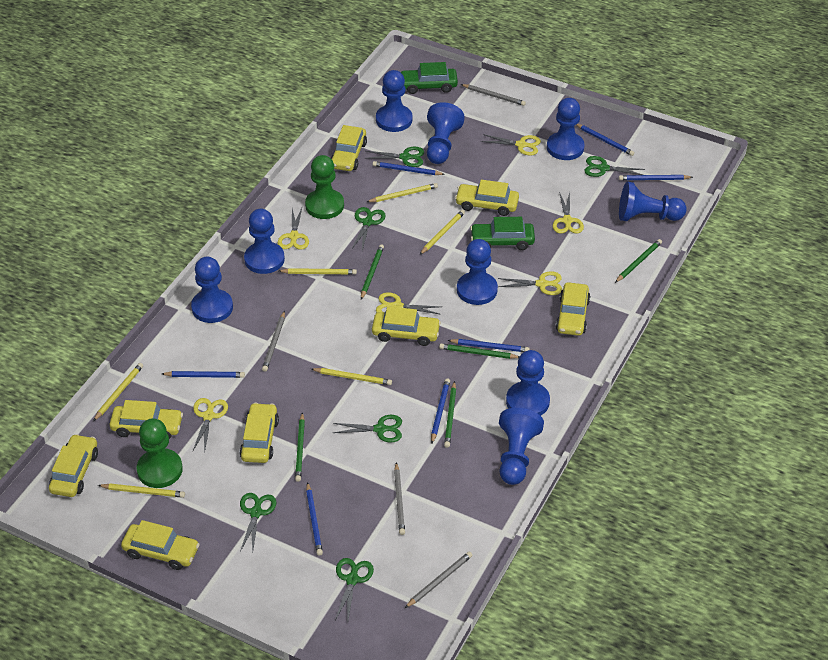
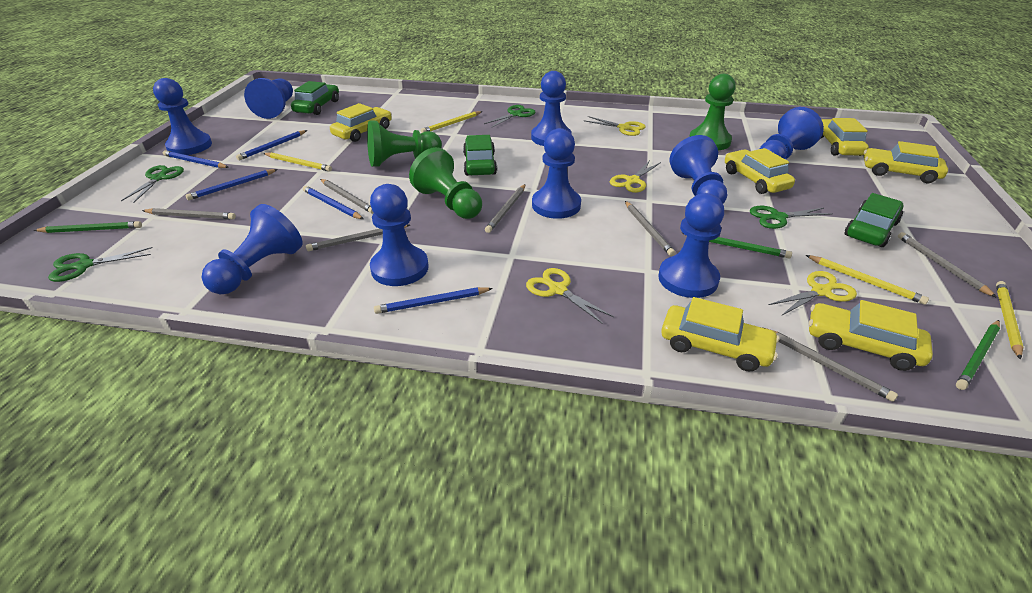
blue pencil: 7 -> 5
green car: 2 -> 3
green pawn: 2 -> 3
green pencil: 5 -> 3
green scissors: 6 -> 4
grey pencil: 4 -> 7
yellow car: 8 -> 6
yellow pencil: 6 -> 4
yellow scissors: 6 -> 4

